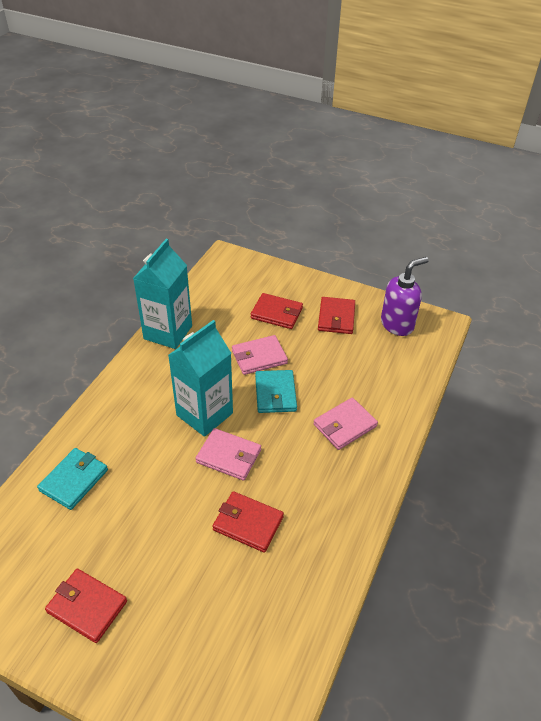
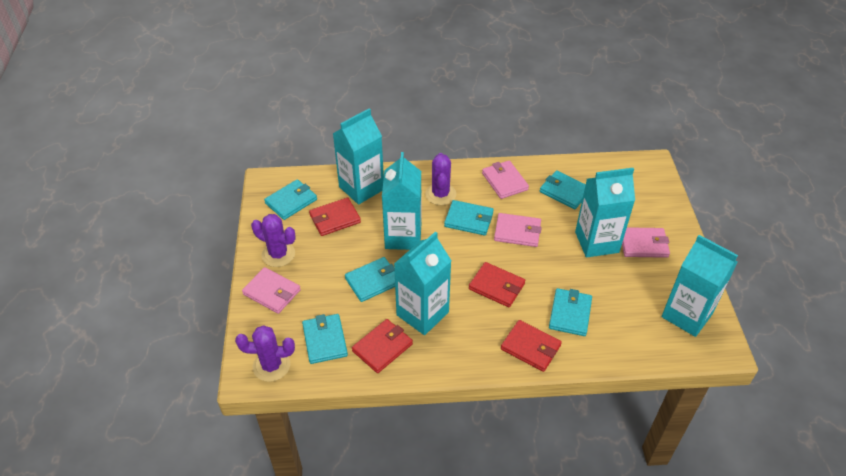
pink wallet: 3 -> 4
purple cactus: 0 -> 3
purple soap dispenser: 1 -> 0
turquoise carton: 2 -> 5
turquoise wallet: 2 -> 6

